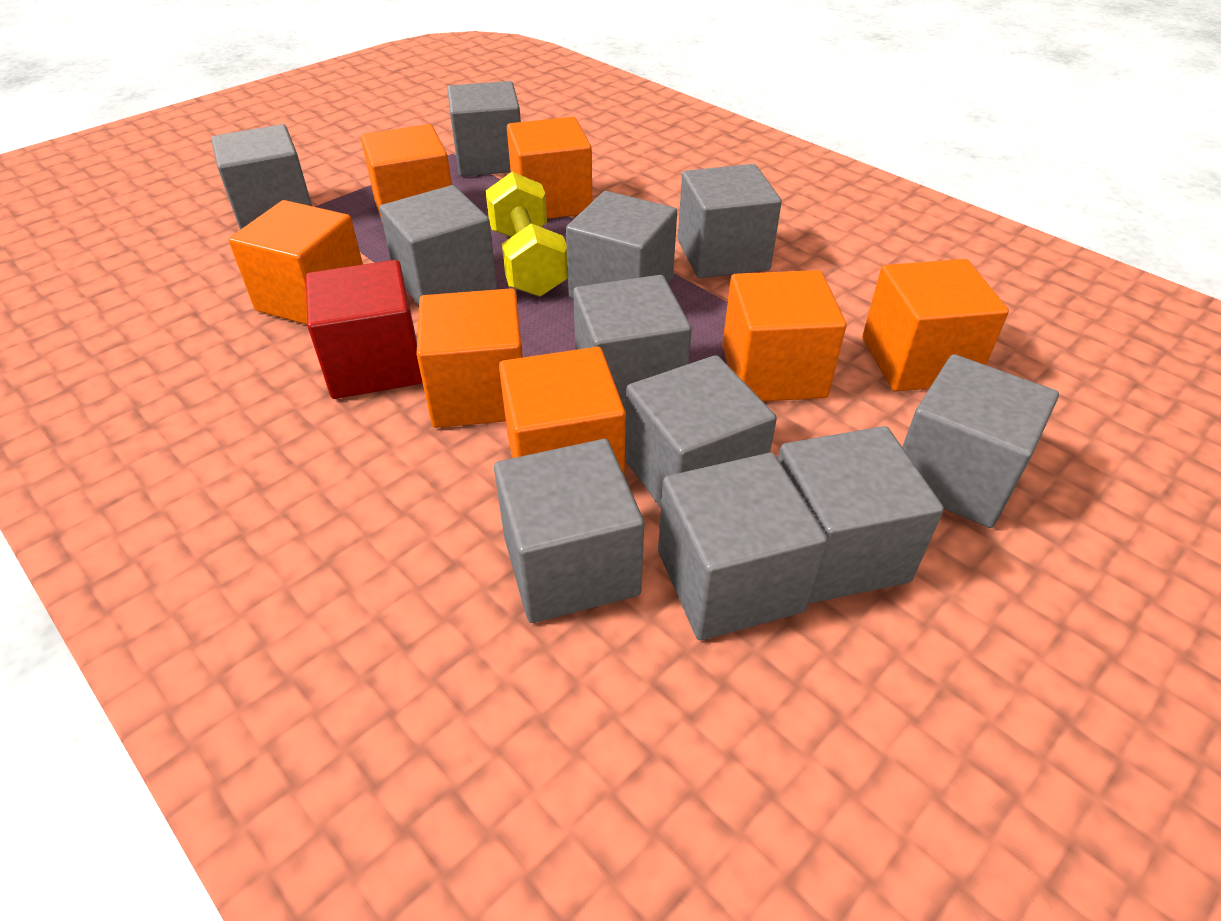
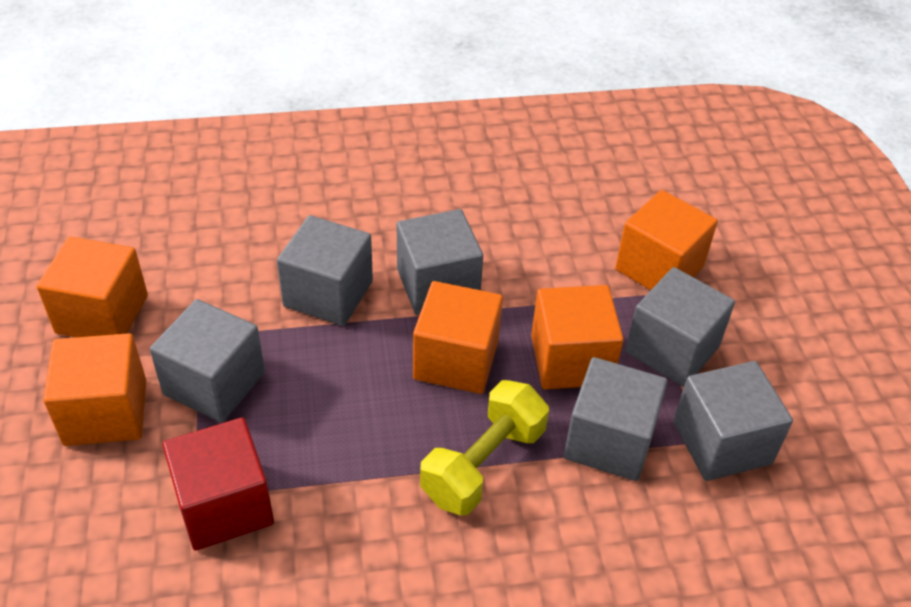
grey cube: 11 -> 6
orange cube: 7 -> 5

